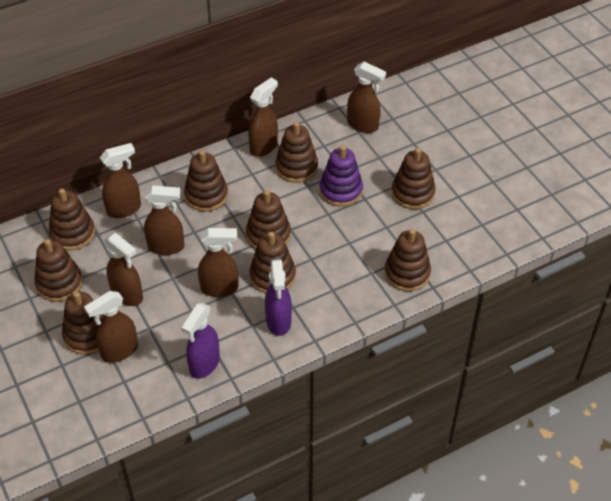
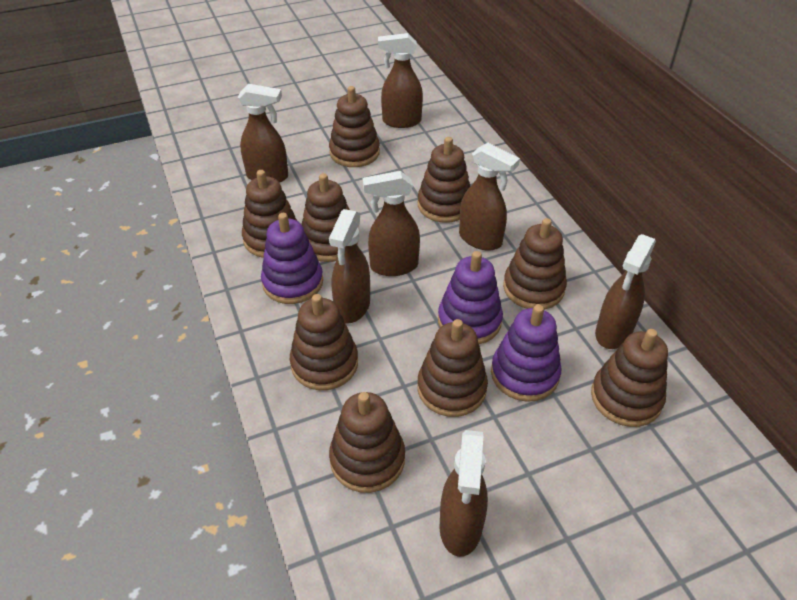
purple spray bottle: 2 -> 0
purple stacking toy: 1 -> 3

